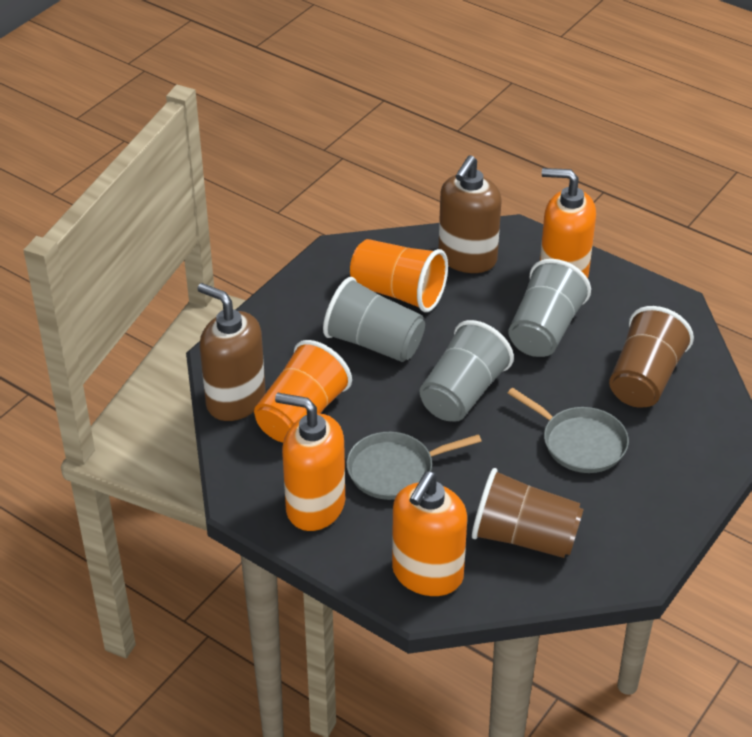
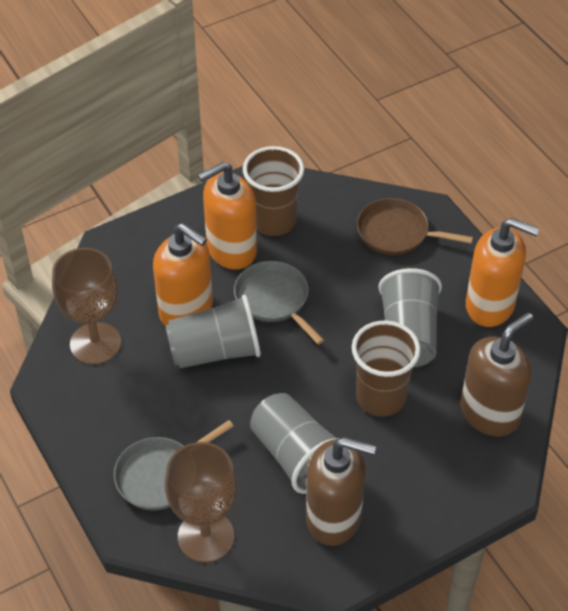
brown goblet: 0 -> 2
brown pan: 0 -> 1
orange cup: 2 -> 0

